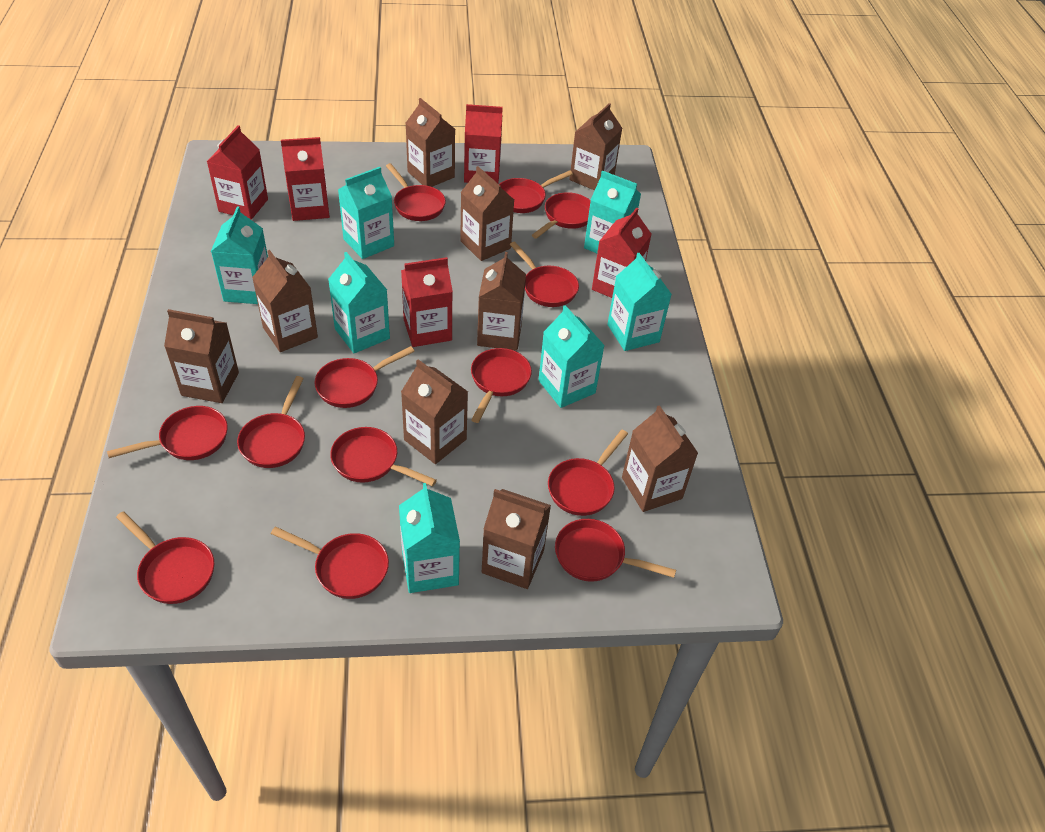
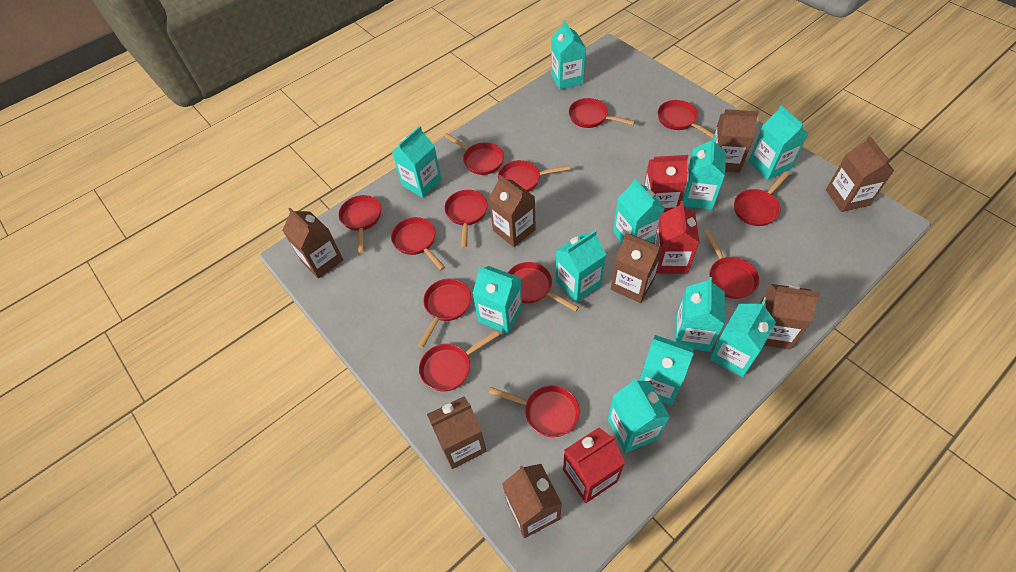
brown carton: 9 -> 8
red carton: 5 -> 3
turquoise carton: 7 -> 11

